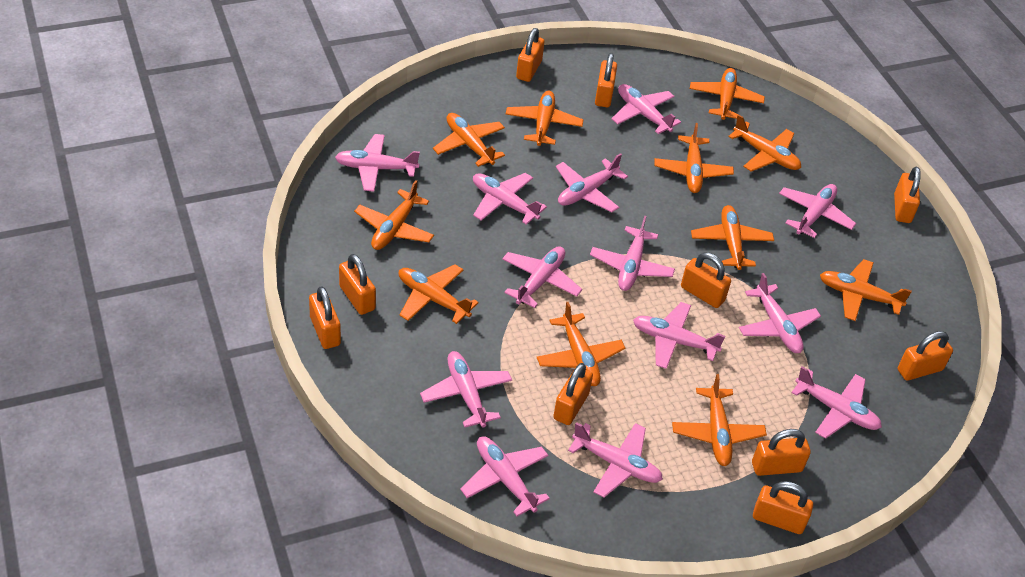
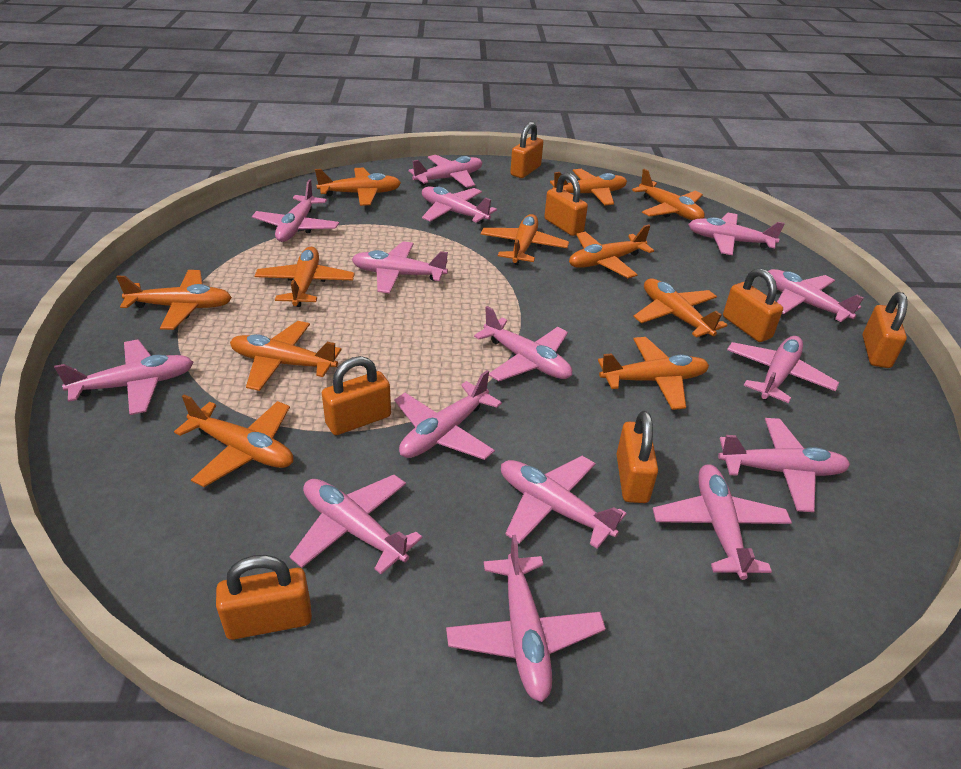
orange padlock: 10 -> 7
pink plane: 13 -> 15

